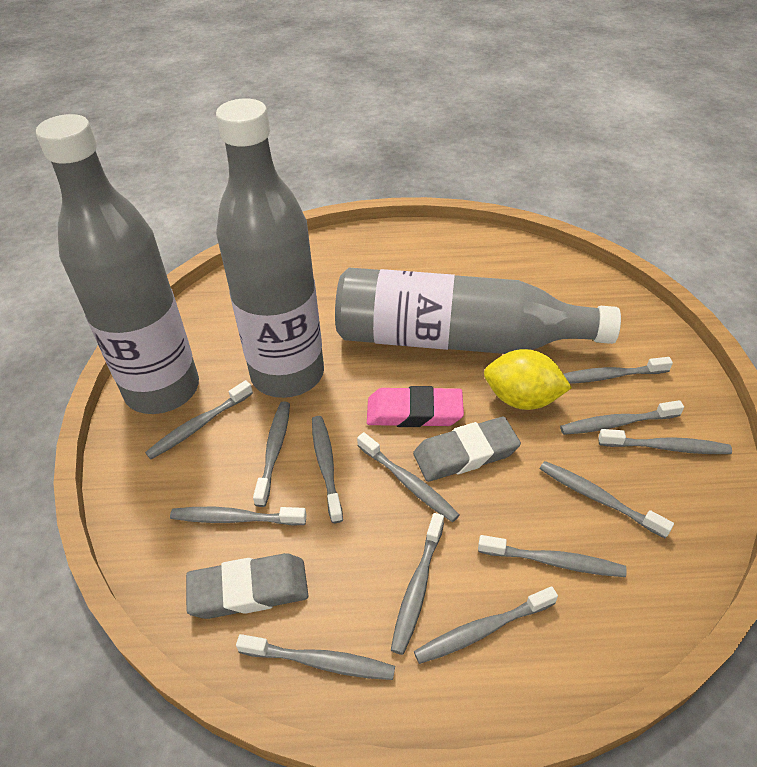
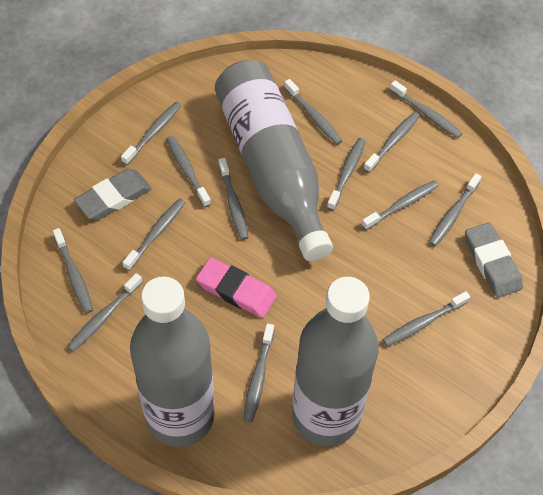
grey toothbrush: 13 -> 14
yellow lemon: 1 -> 0

